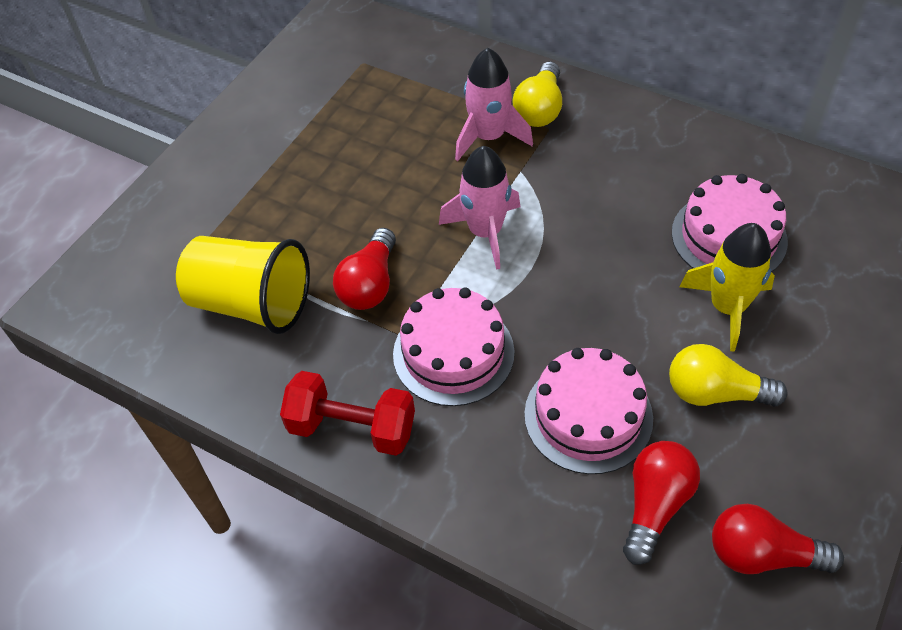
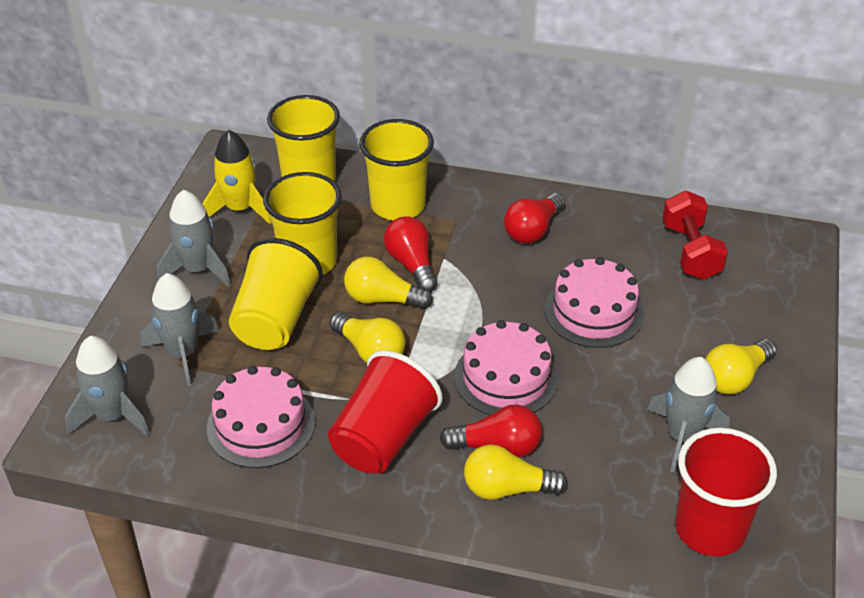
grey rocket: 0 -> 4
pink rocket: 2 -> 0
red cup: 0 -> 2
yellow cup: 1 -> 4
yellow light bulb: 2 -> 4

